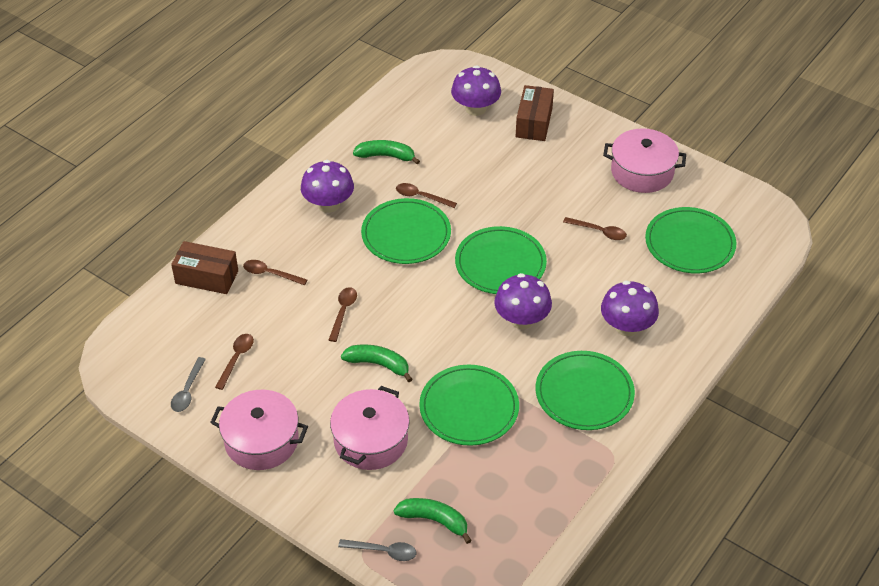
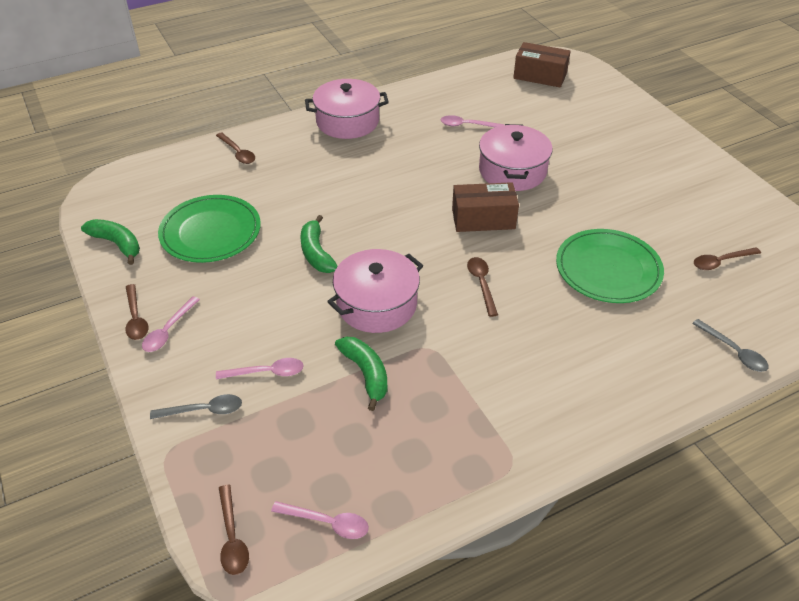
green plate: 5 -> 2
pink spoon: 0 -> 4
purple mushroom: 4 -> 0

